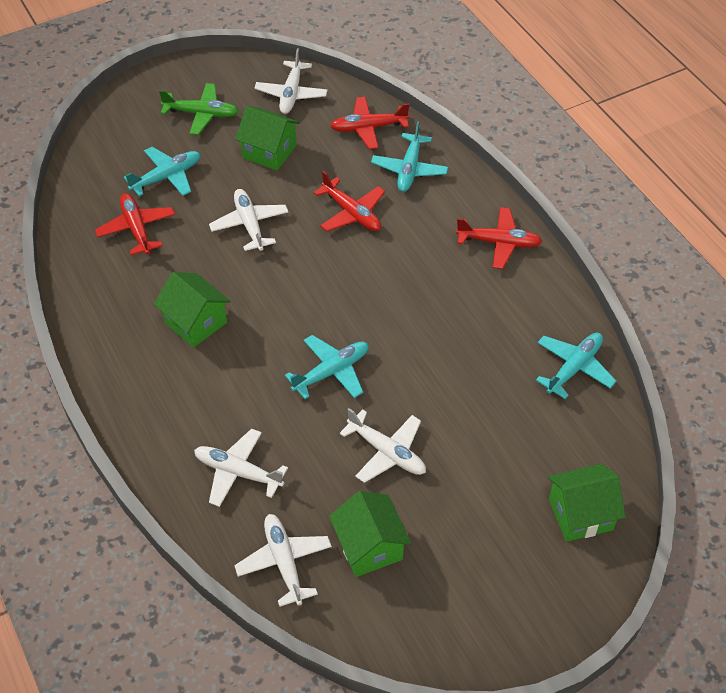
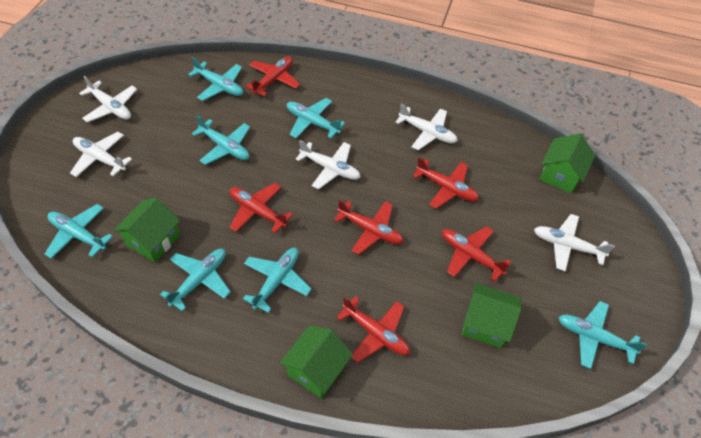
green plane: 1 -> 0
red plane: 4 -> 6
turquoise plane: 4 -> 7

